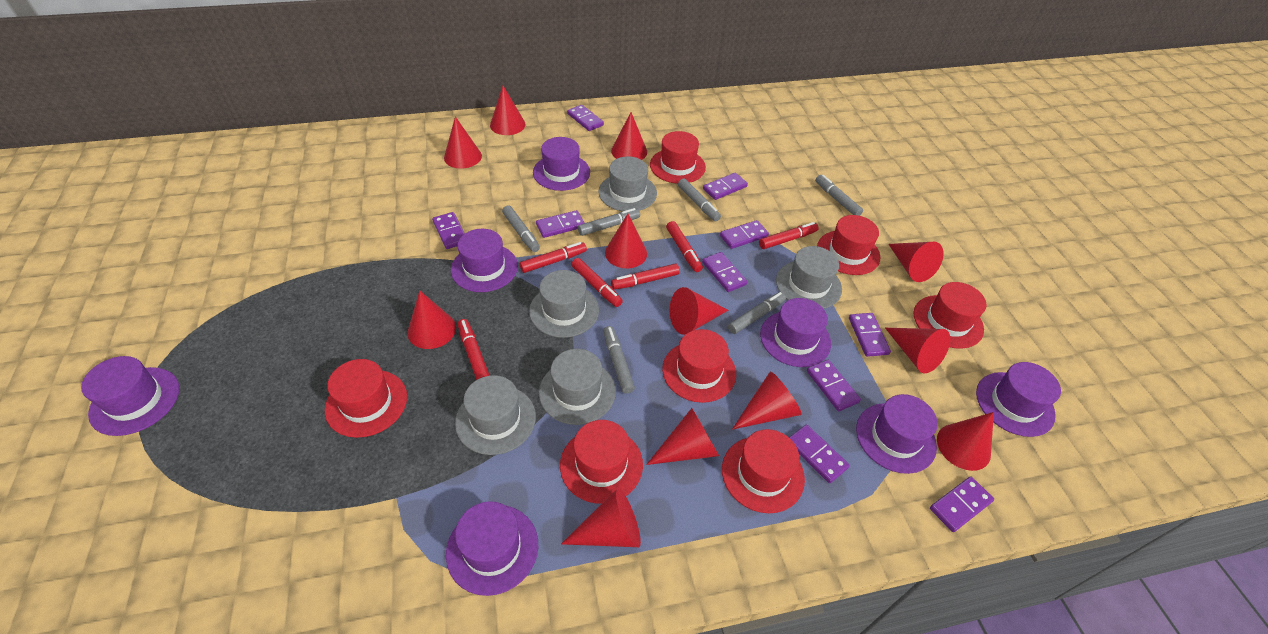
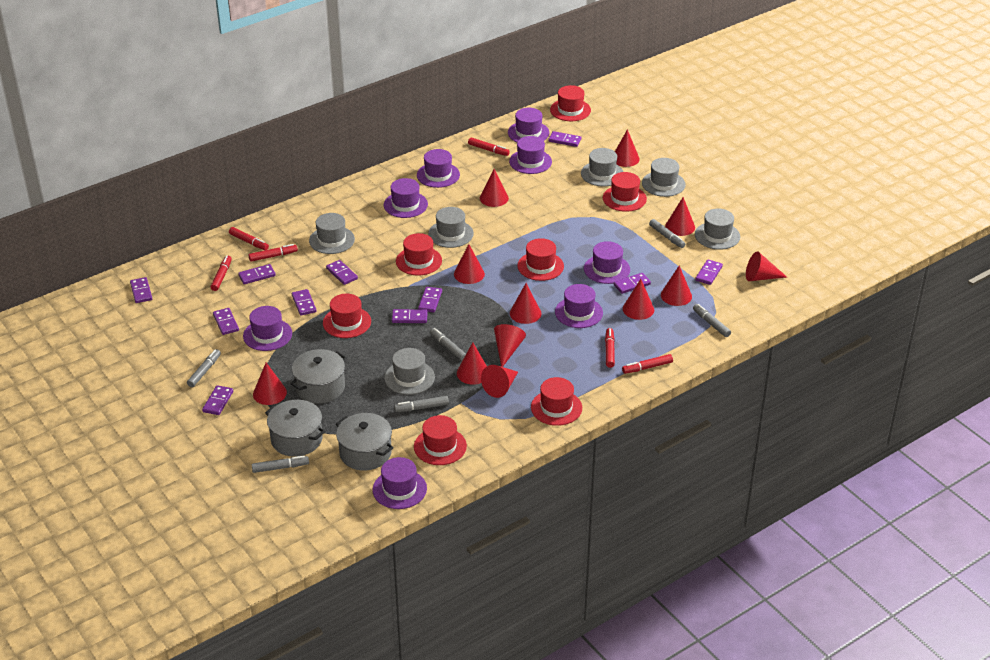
grey hat: 5 -> 6
grey pot: 0 -> 3
purple domino: 10 -> 11
purple hat: 7 -> 8

